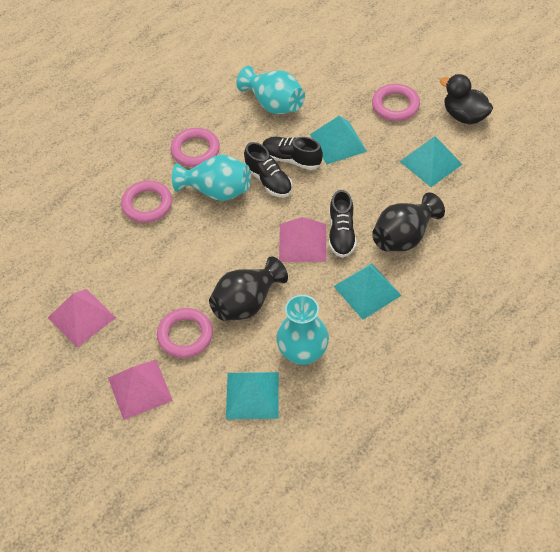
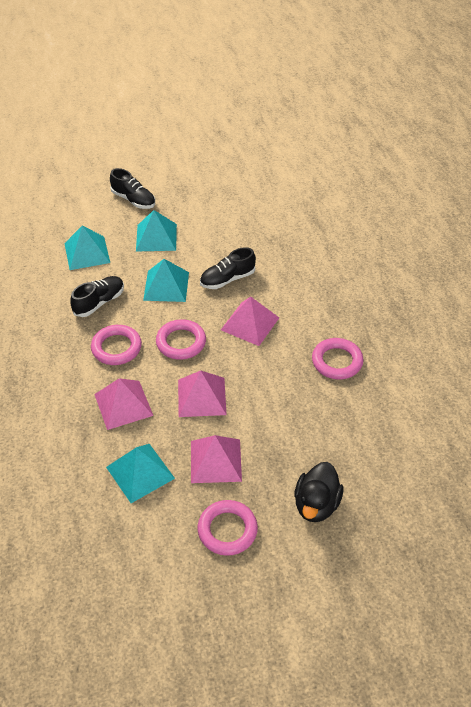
black vase: 2 -> 0
pink pyramid: 3 -> 4
turquoise vase: 3 -> 0

